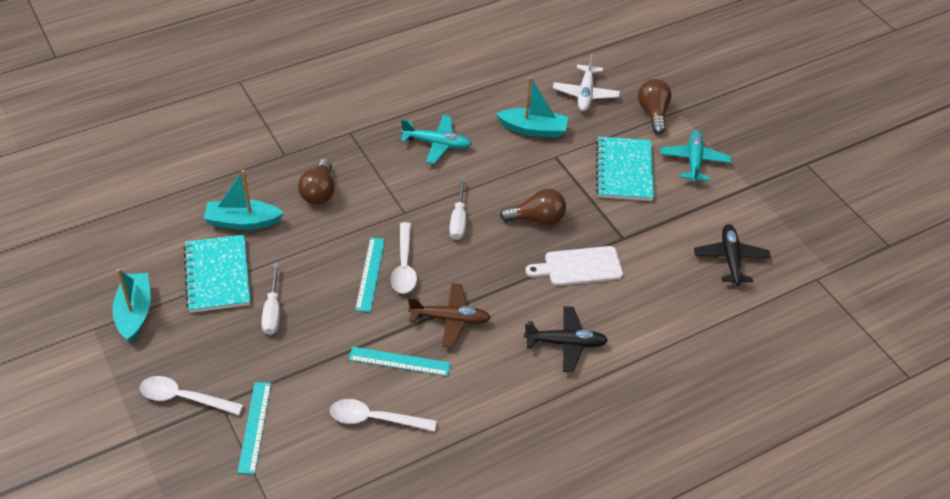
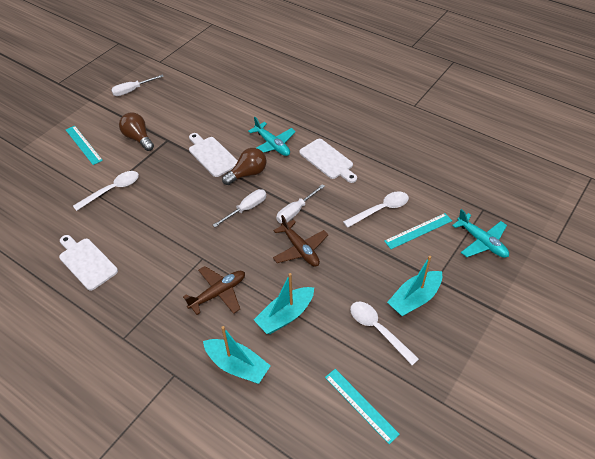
black plane: 2 -> 0
brown light bulb: 3 -> 2
brown plane: 1 -> 2
turquoise notebook: 2 -> 0
white cutting board: 1 -> 3
white plane: 1 -> 0
white screwdriver: 2 -> 3

